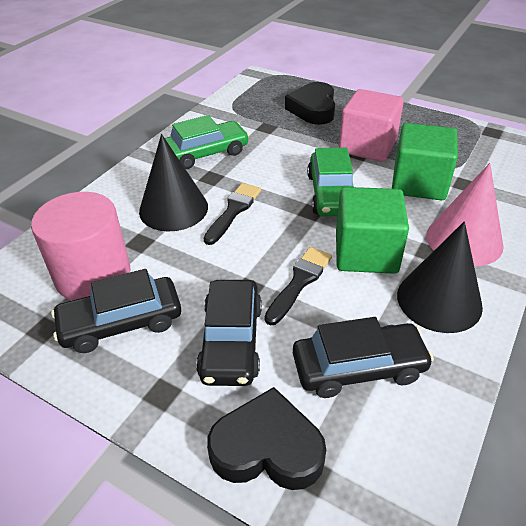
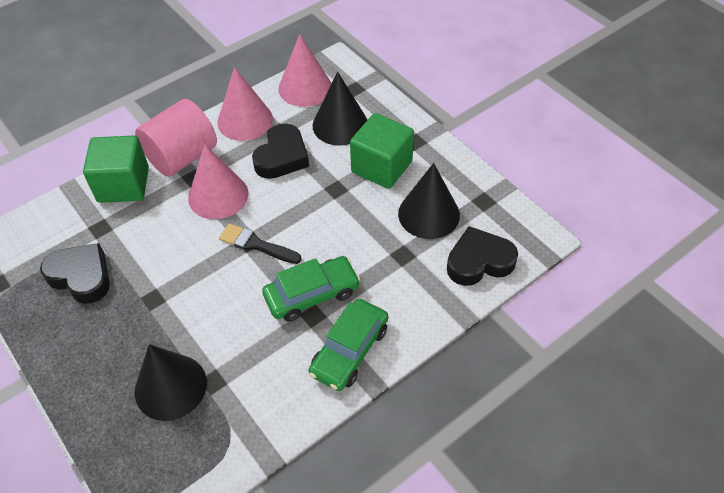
black brush: 2 -> 1
black car: 3 -> 0
black cone: 2 -> 3
black heart: 2 -> 3
pink cone: 1 -> 3
pink cube: 1 -> 0

